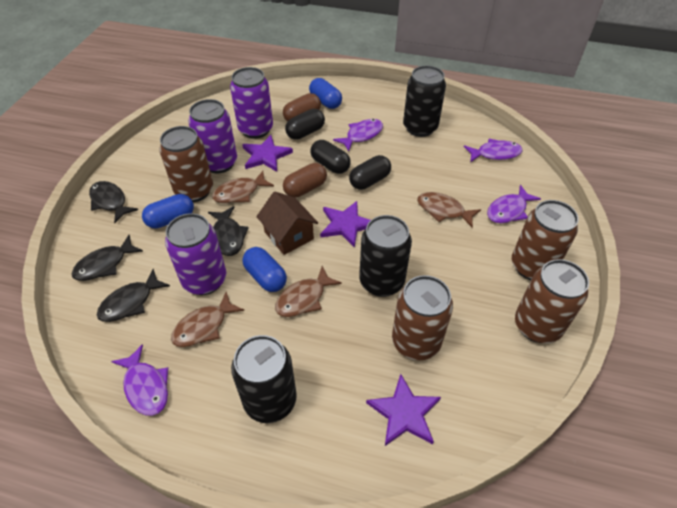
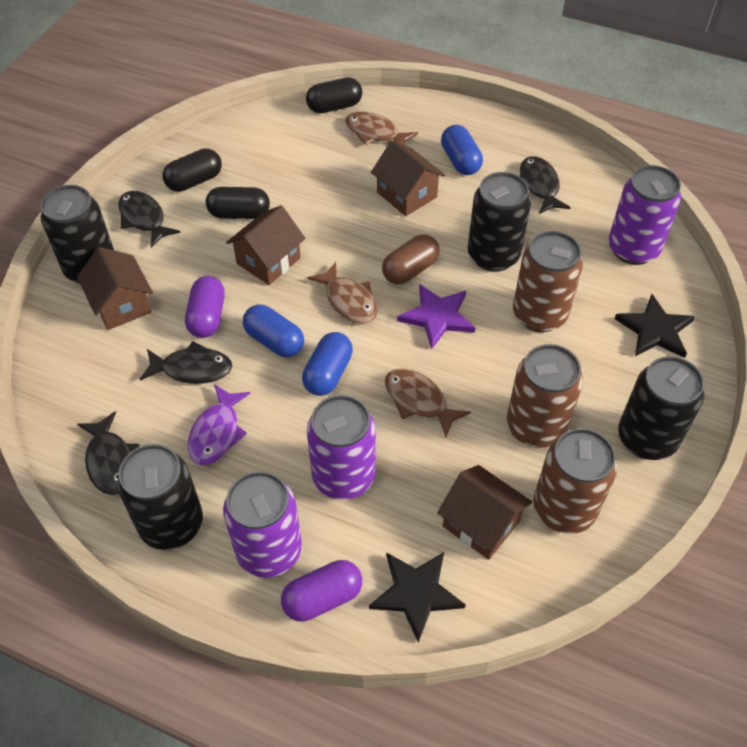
black can: 3 -> 4
black star: 0 -> 2
brown can: 4 -> 3
brown capsule: 2 -> 1
brown fish: 4 -> 3
brown house: 1 -> 4
purple capsule: 0 -> 2
purple fish: 4 -> 1
purple star: 3 -> 1

